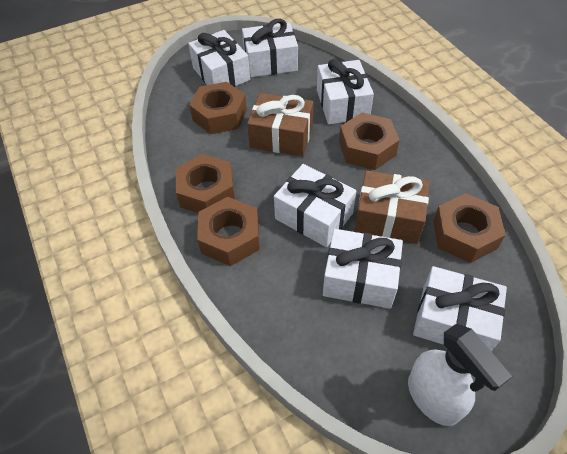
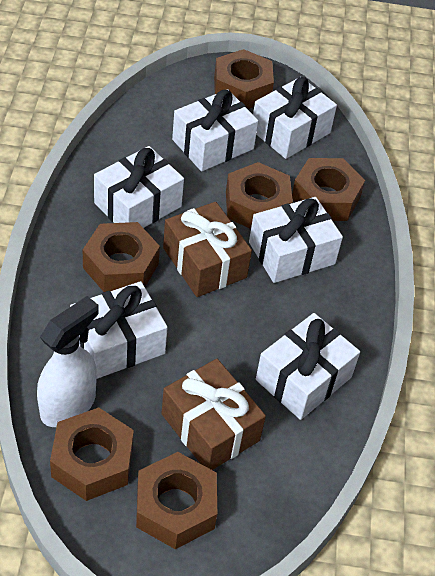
brown nut: 5 -> 6

